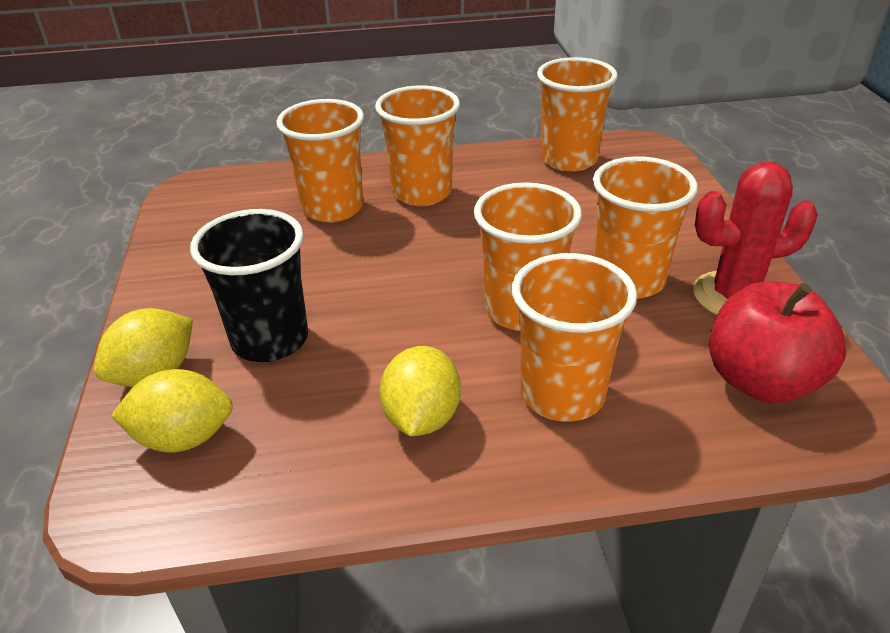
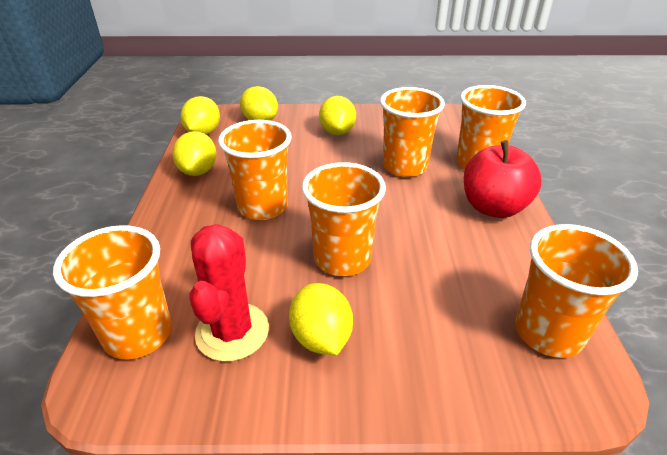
black cup: 1 -> 0
yellow lemon: 3 -> 5

